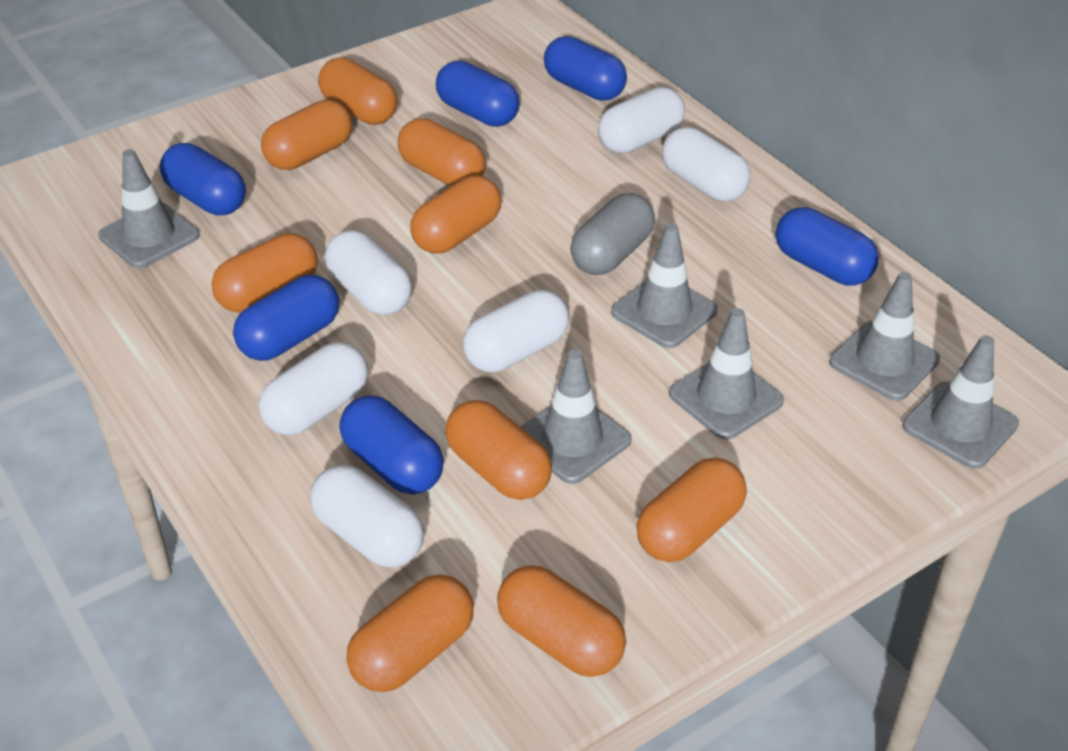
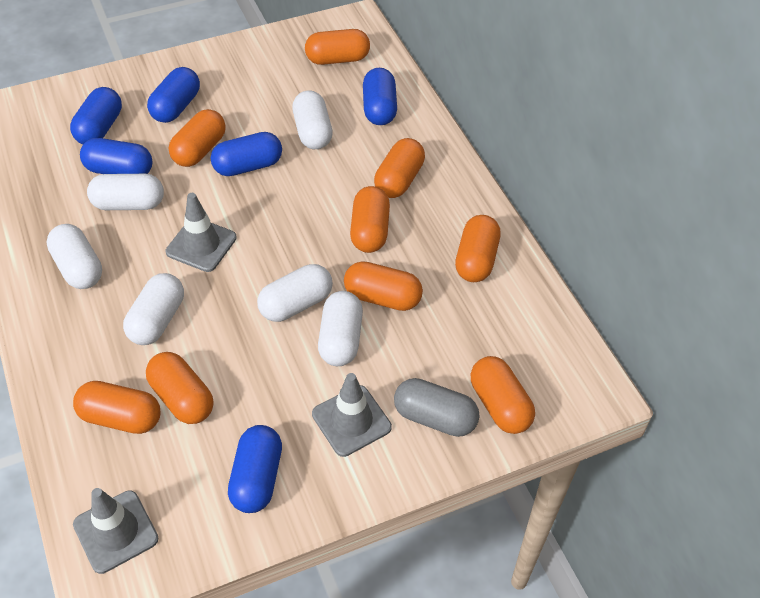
grey traffic cone: 6 -> 3

